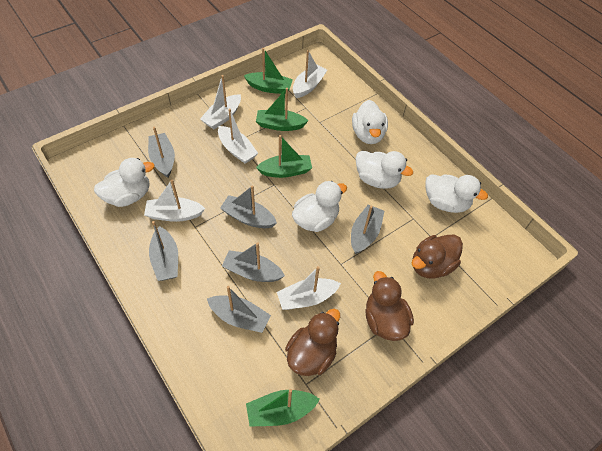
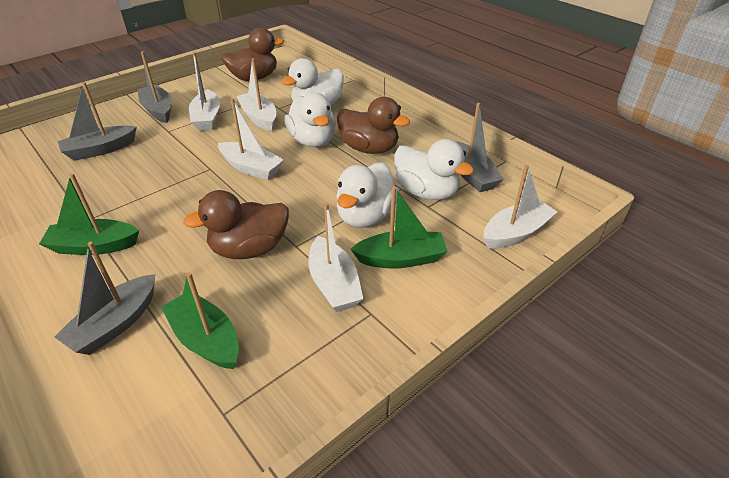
green boat: 4 -> 3
grey boat: 6 -> 4
white duck: 5 -> 4

